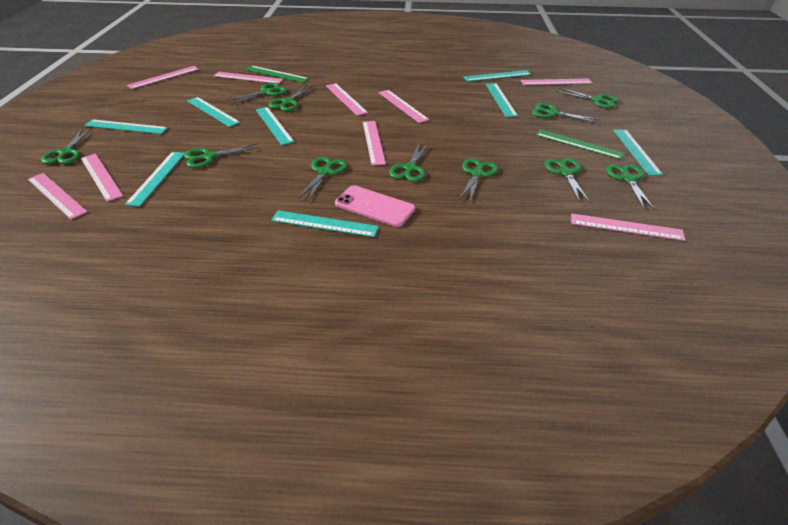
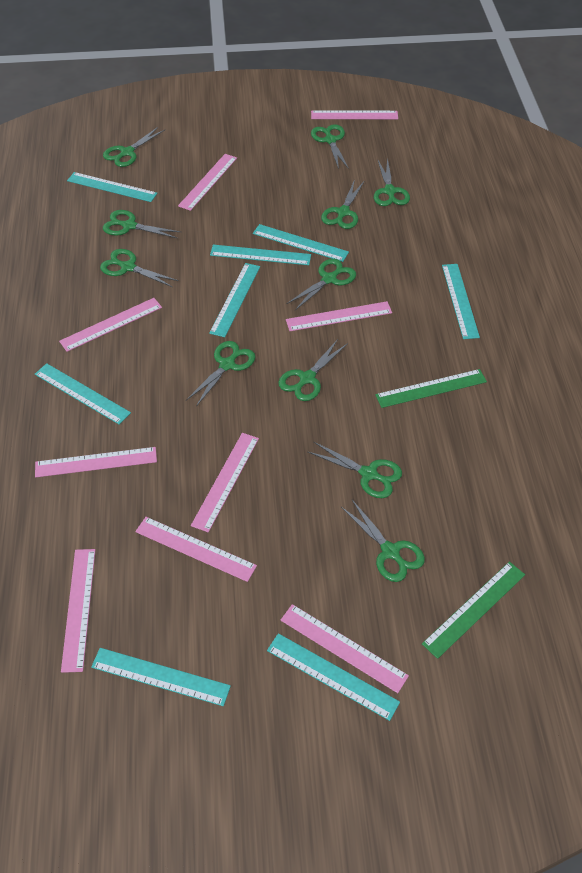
pink phone: 1 -> 0

